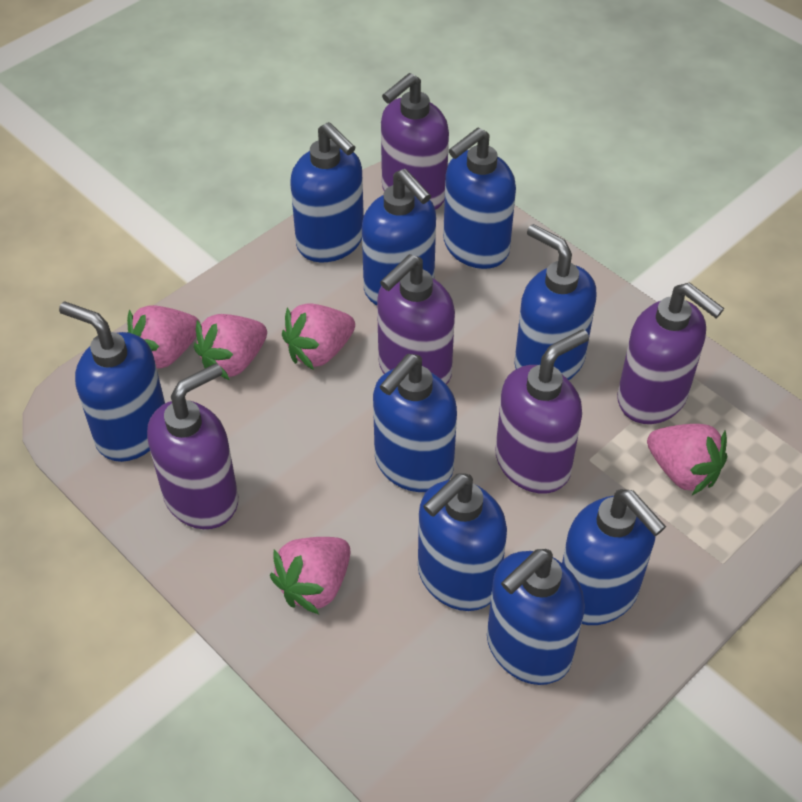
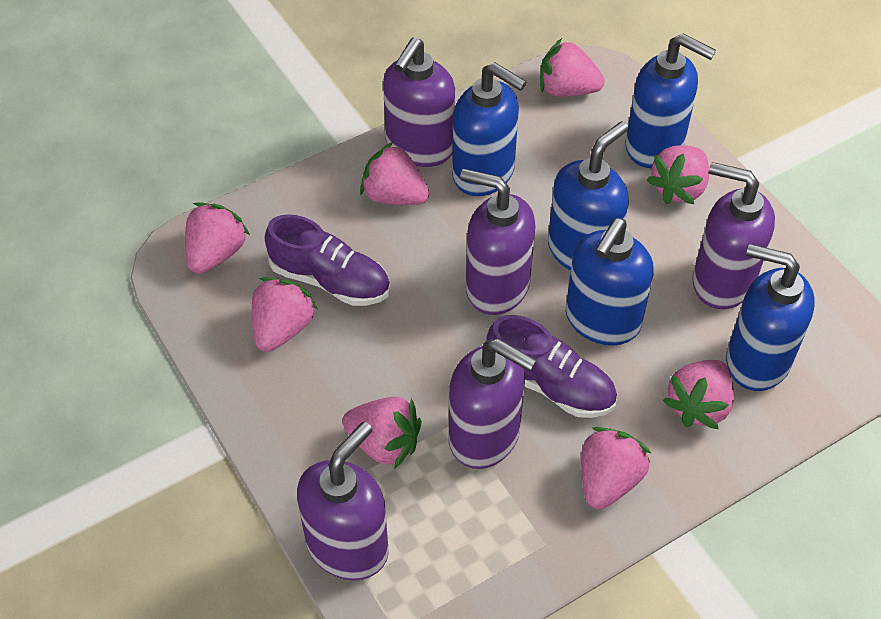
blue soap dispenser: 9 -> 5
pink strawberry: 5 -> 8
purple shoe: 0 -> 2

